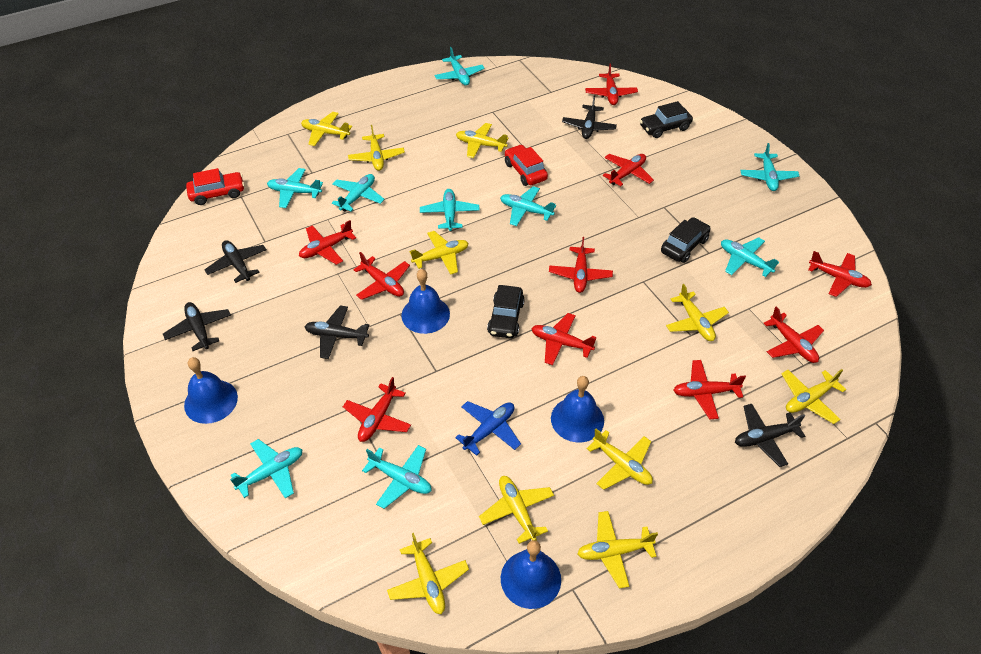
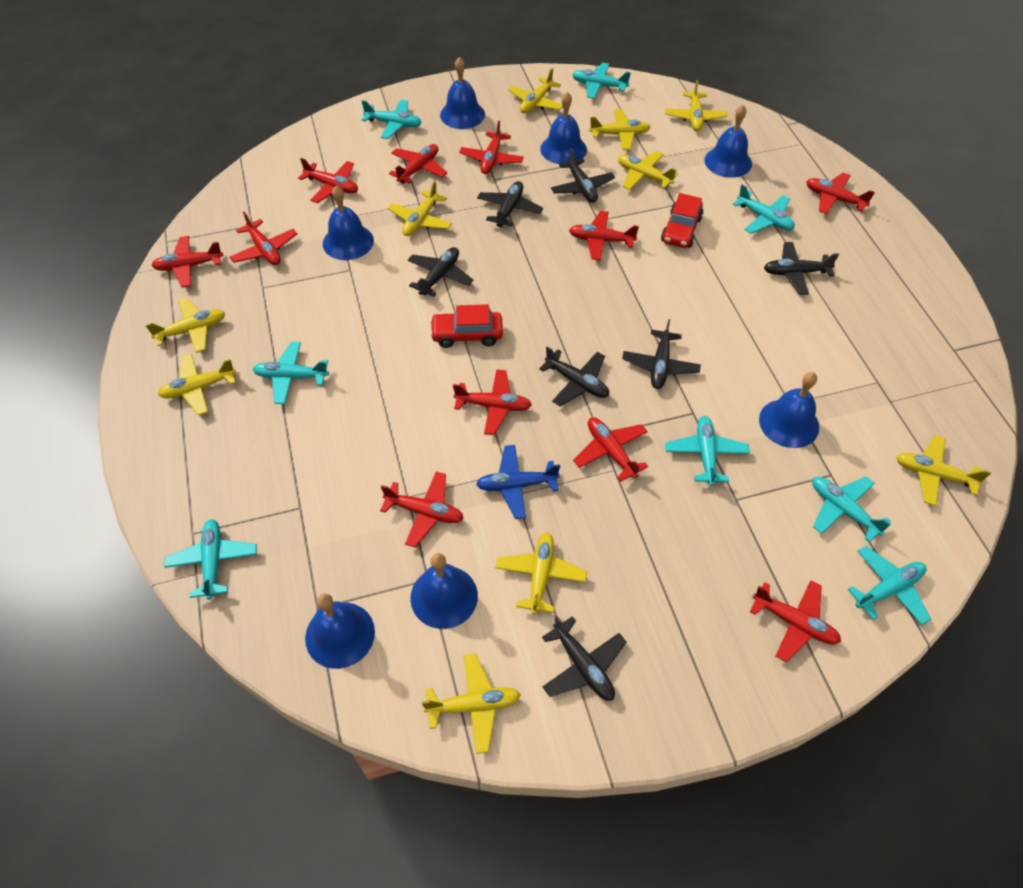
black car: 3 -> 0
black plane: 5 -> 7
blue bell: 4 -> 7
red plane: 10 -> 11
turquoise plane: 9 -> 8

